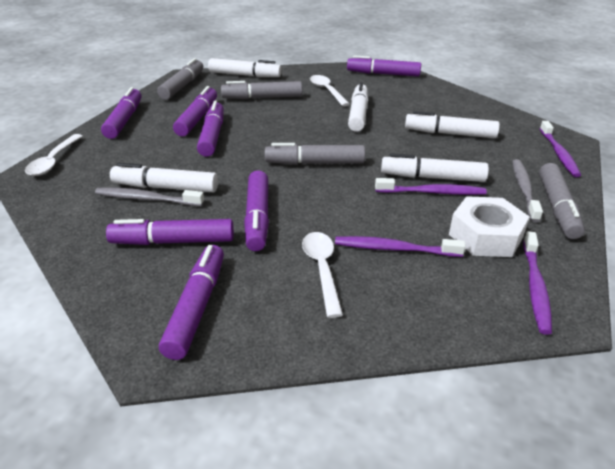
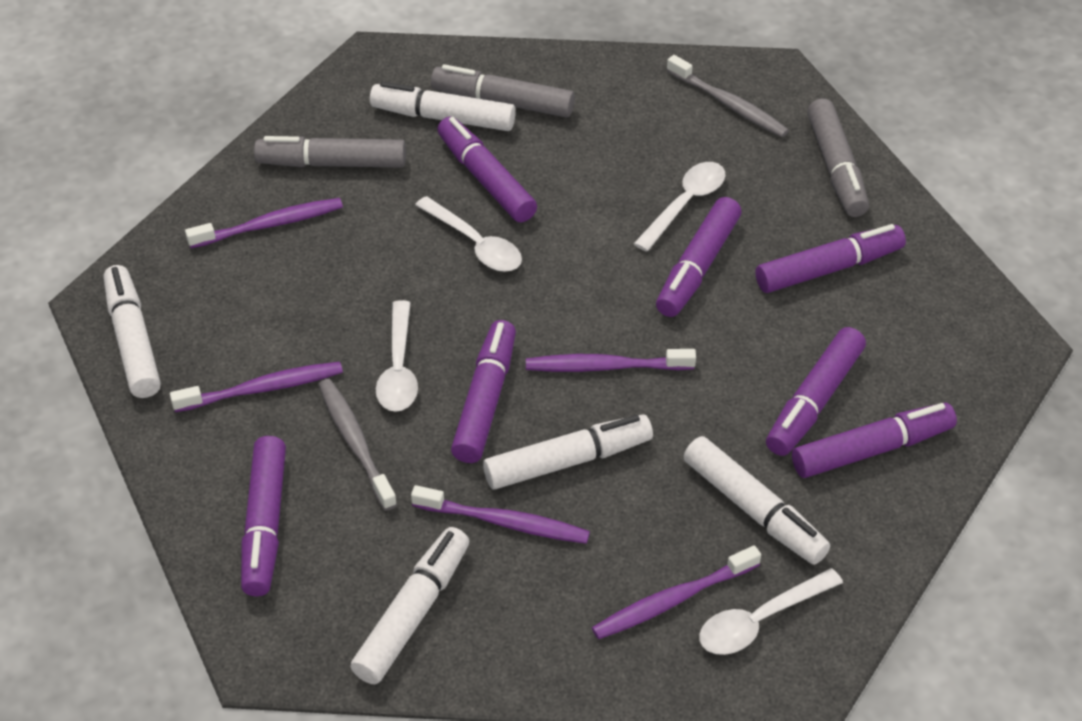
grey marker: 4 -> 3
purple toothbrush: 4 -> 5
white nut: 1 -> 0
white spoon: 3 -> 4

